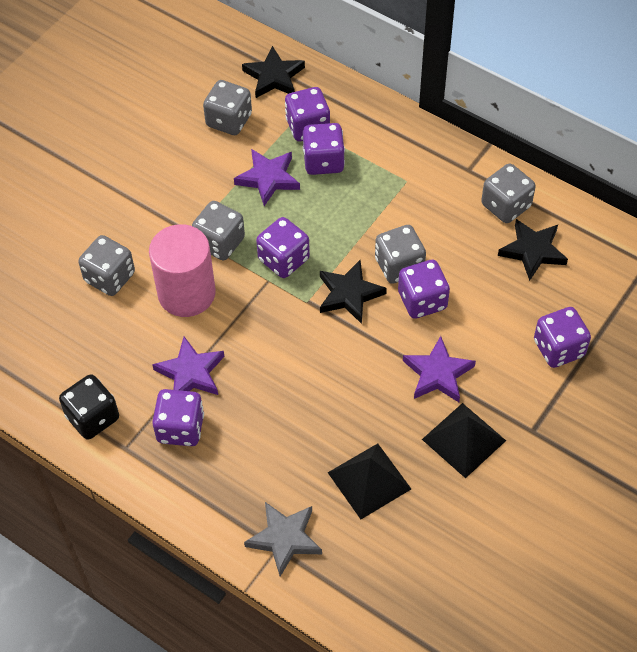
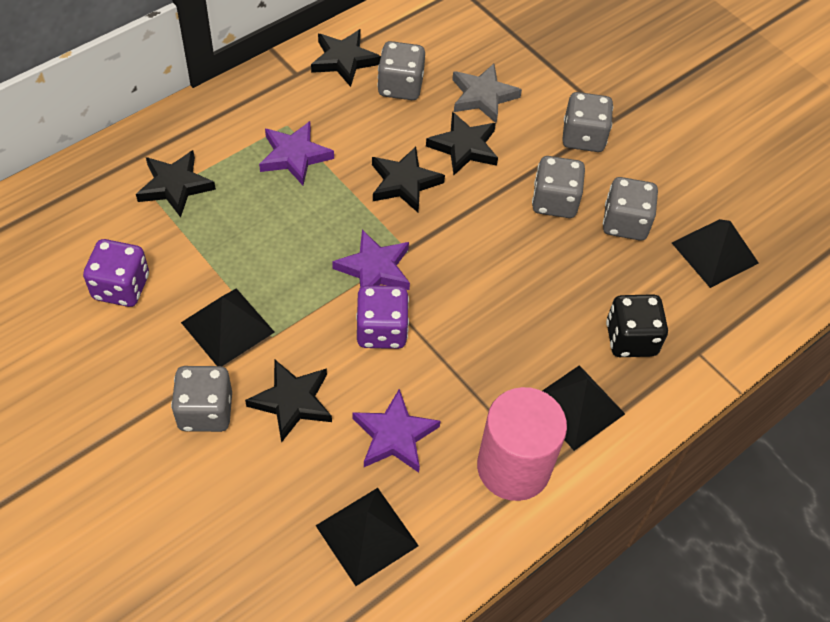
black pyramid: 2 -> 4
black star: 3 -> 5
purple dice: 6 -> 2

